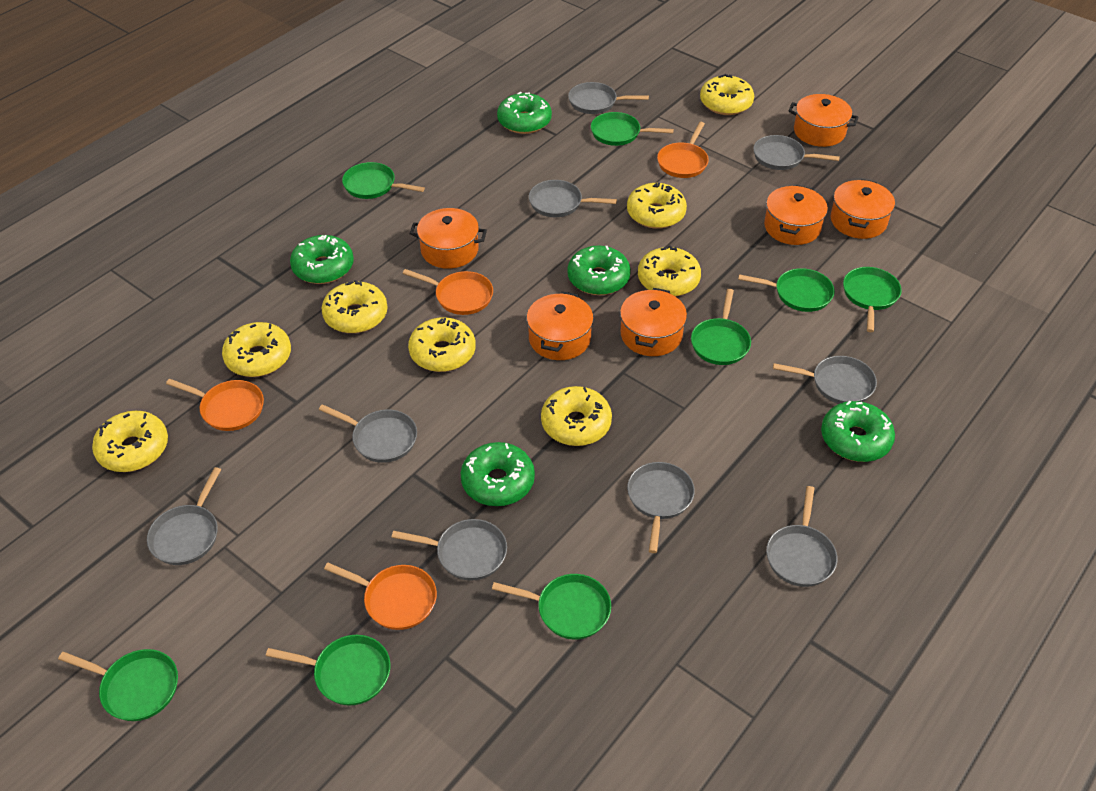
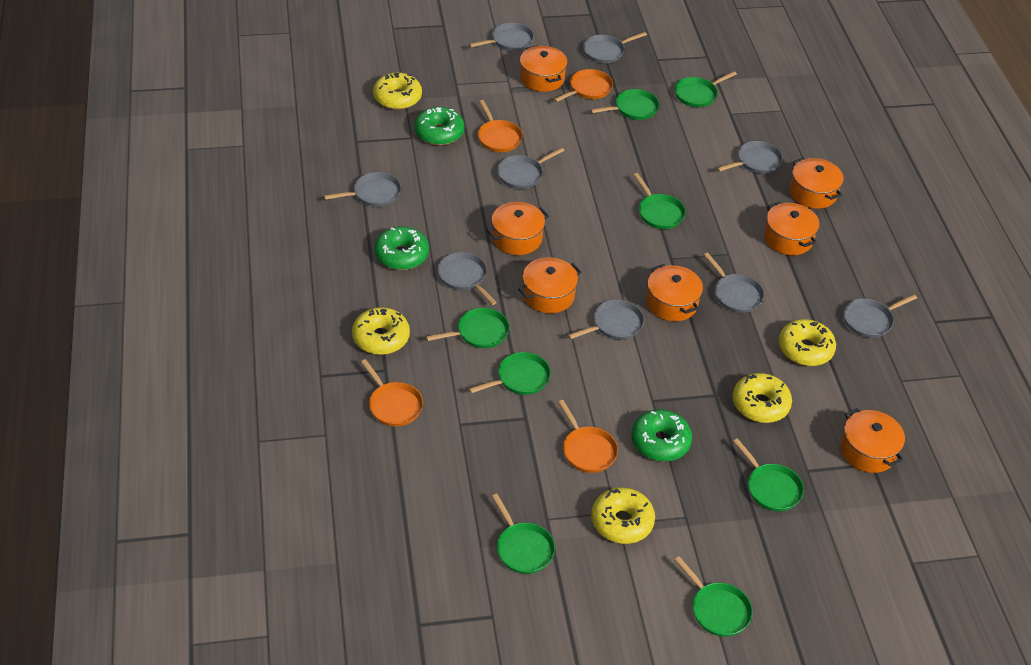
green donut: 5 -> 3
orange pot: 6 -> 7
yellow donut: 8 -> 5

